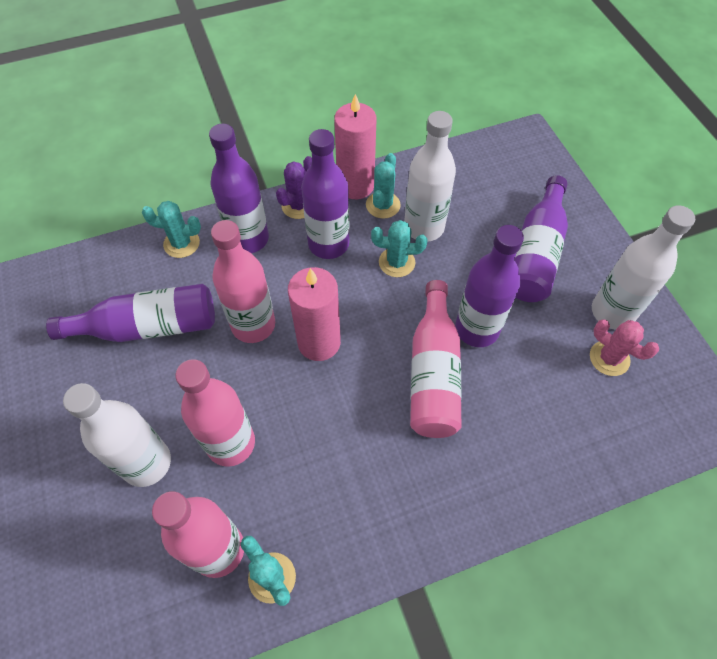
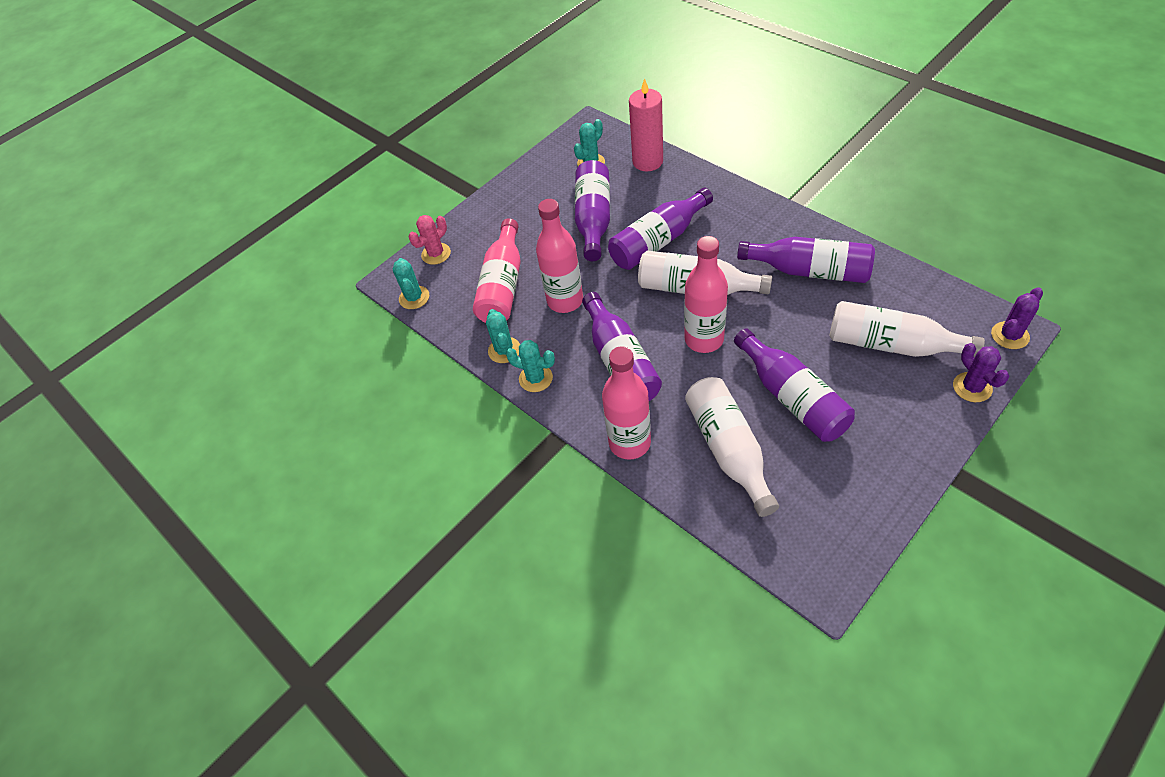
pink candle: 2 -> 1
purple cactus: 1 -> 2

